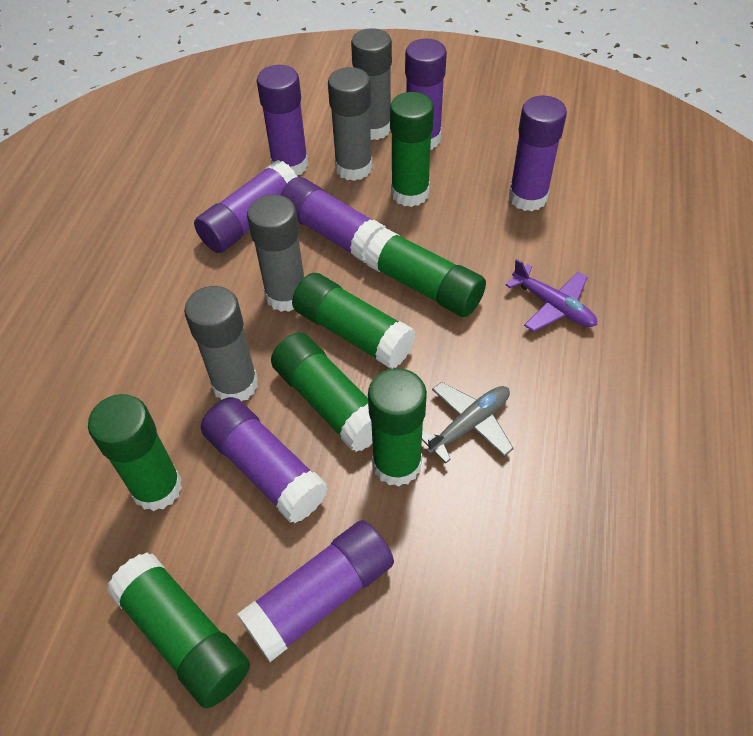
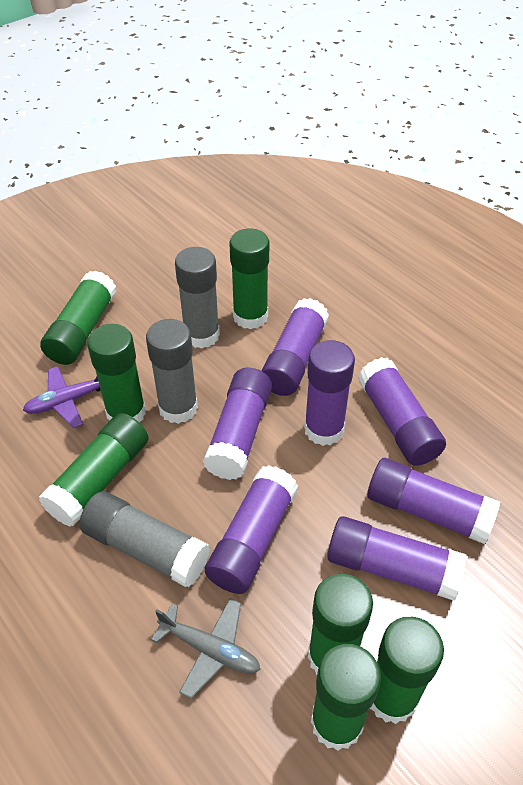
grey glue stick: 4 -> 3

